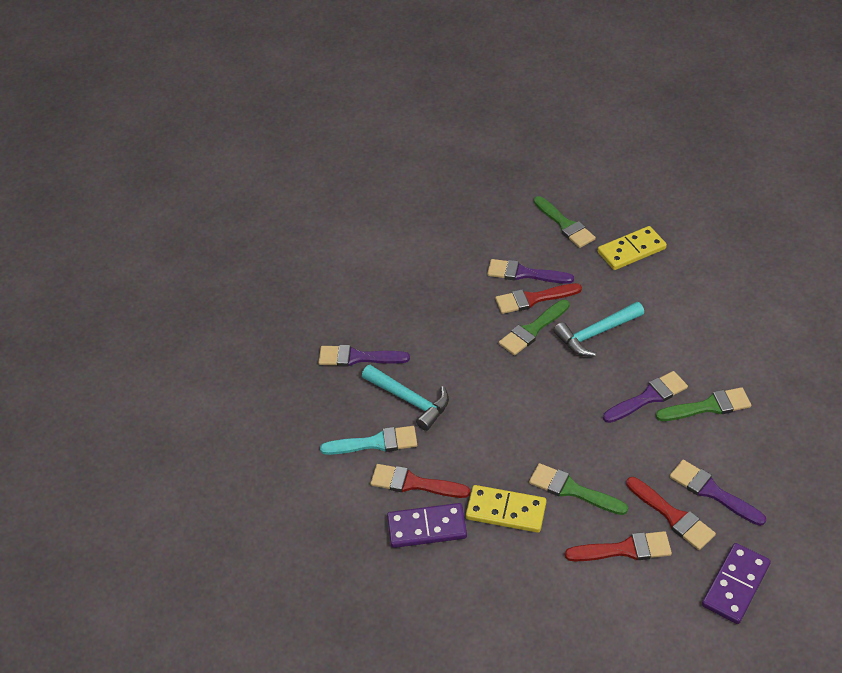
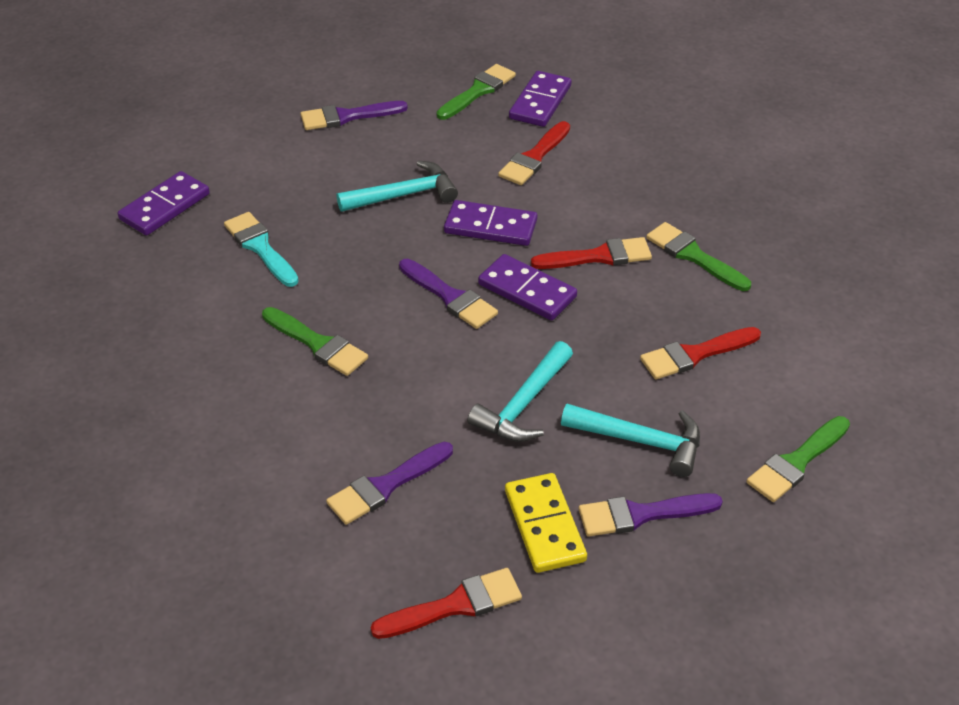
purple domino: 2 -> 4
turquoise hammer: 2 -> 3
yellow domino: 2 -> 1

